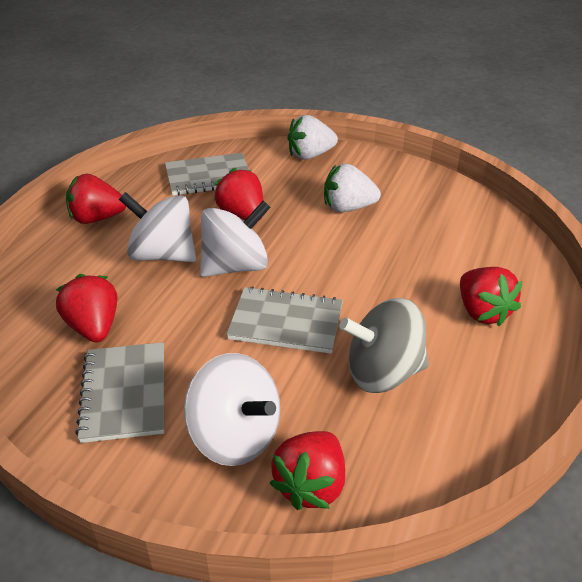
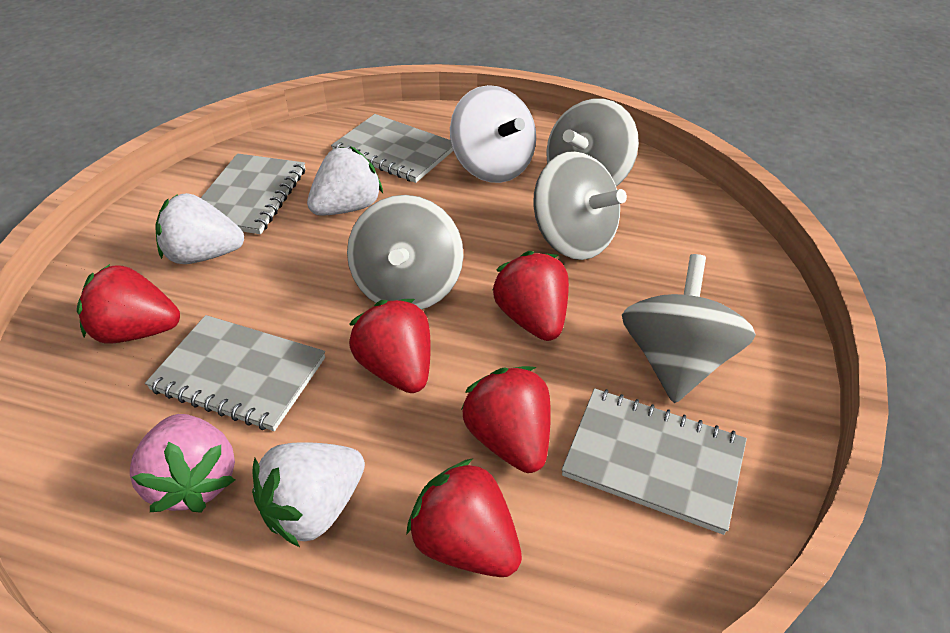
grey notebook: 3 -> 4
grey spinning top: 1 -> 4
pink strawberry: 0 -> 1
white spinning top: 3 -> 1
white strawberry: 2 -> 3

